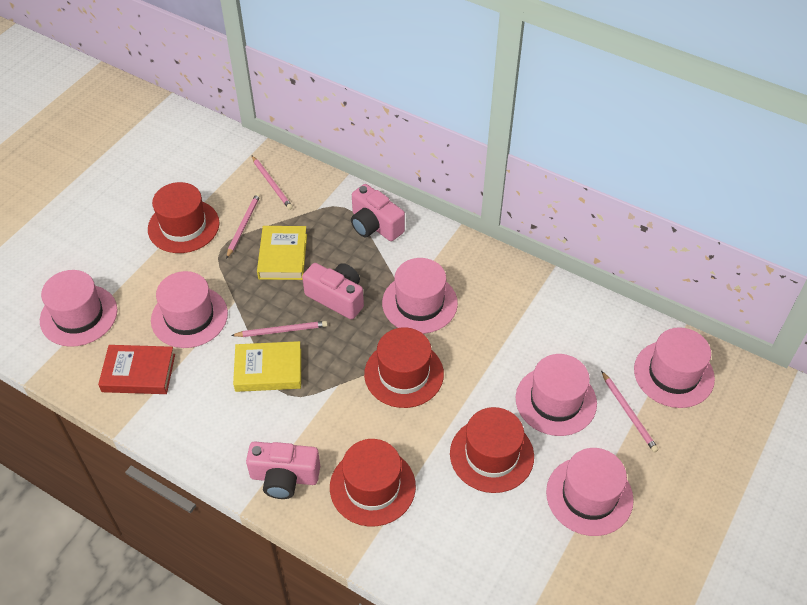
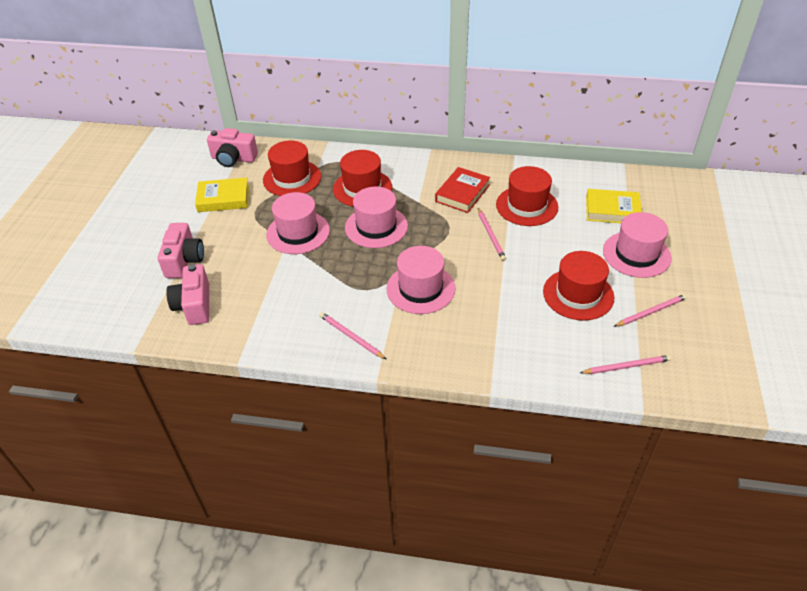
pink hat: 6 -> 4

